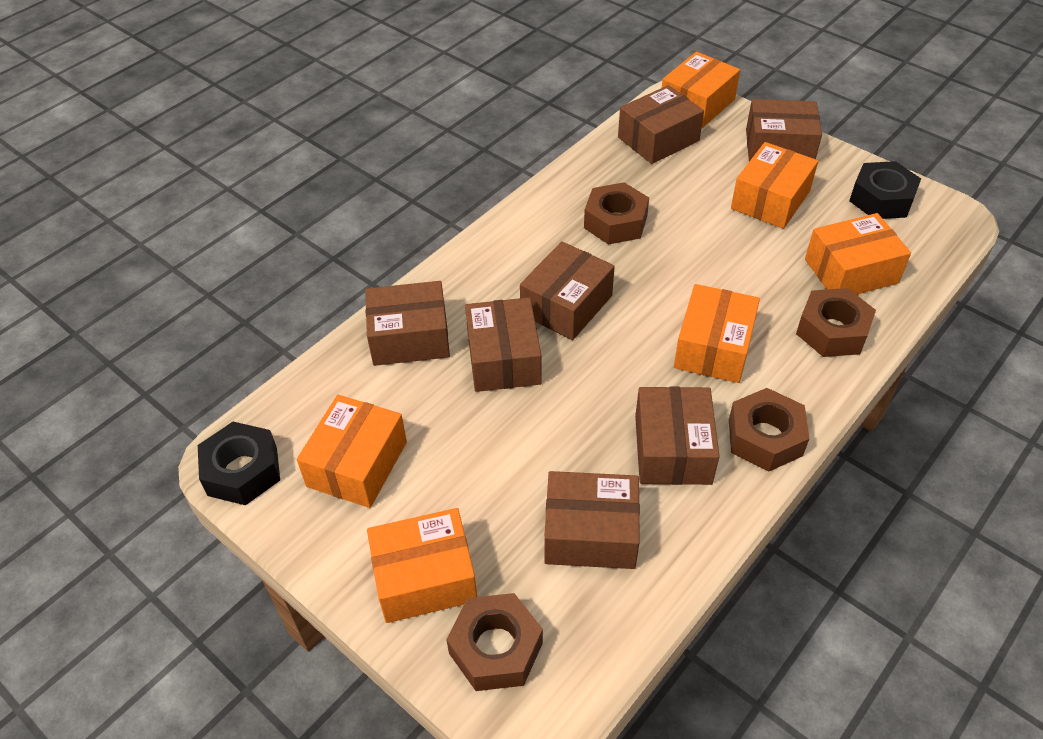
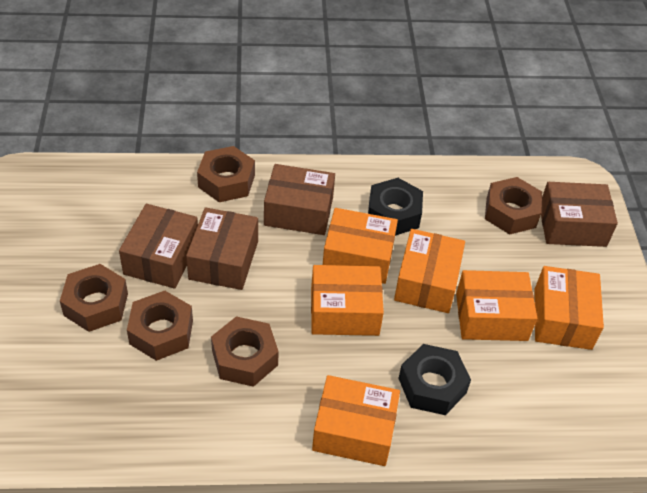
brown box: 7 -> 4
brown nut: 4 -> 5

